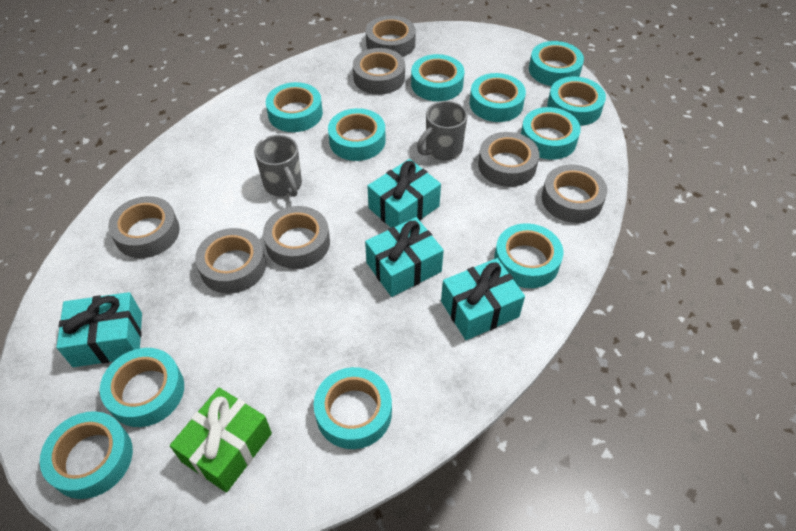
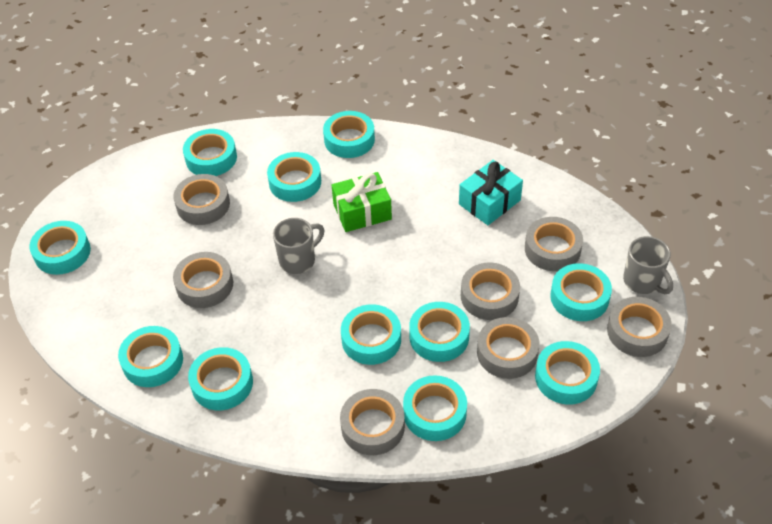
turquoise gift: 4 -> 1

